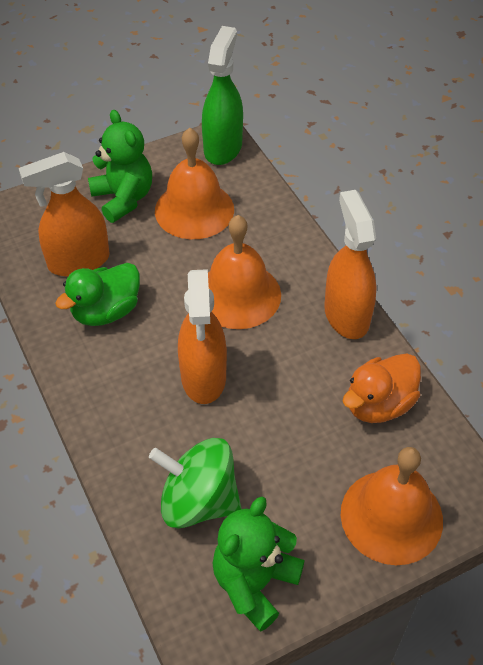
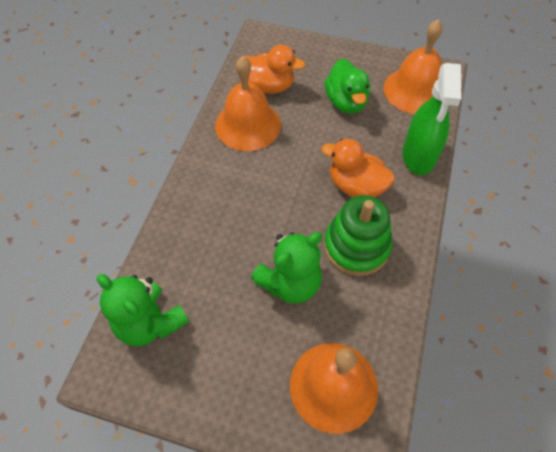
green spinning top: 1 -> 0
green stacking toy: 0 -> 1
orange duck: 1 -> 2
orange spray bottle: 3 -> 0

